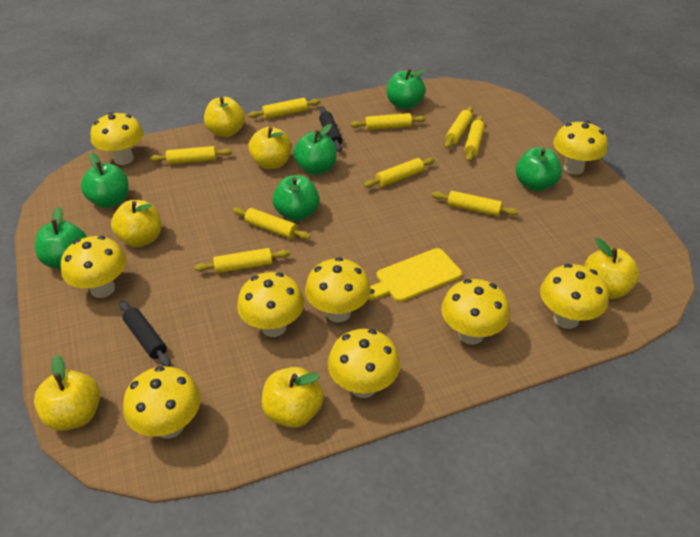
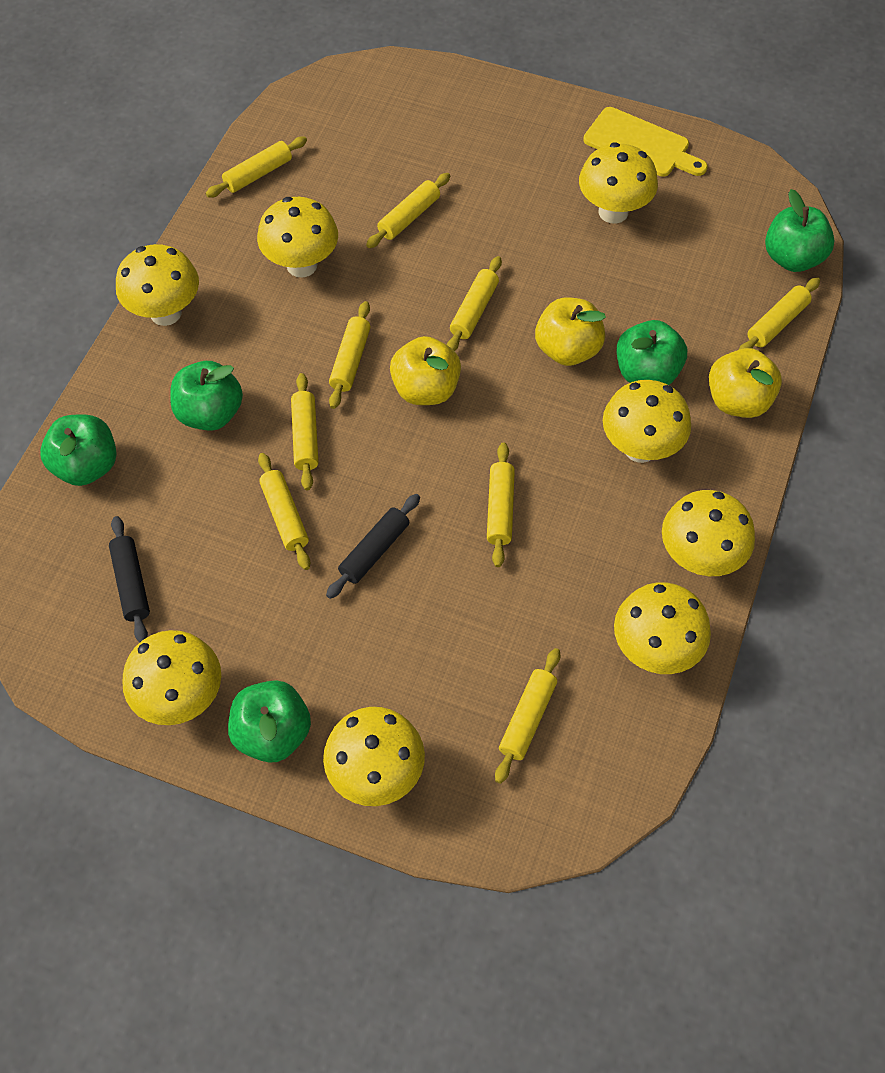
green apple: 6 -> 5
yellow apple: 6 -> 3
yellow mushroom: 9 -> 8

